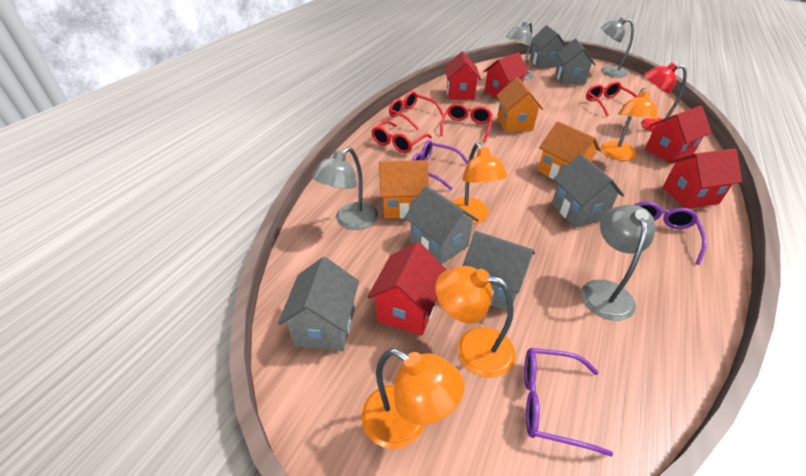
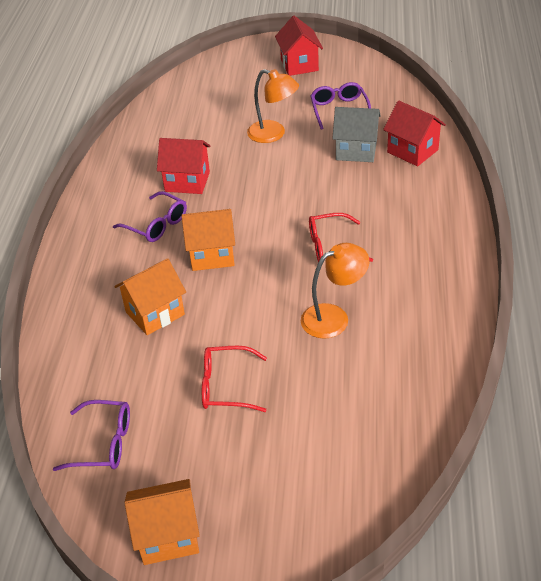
grey house: 6 -> 1
grey lamp: 4 -> 0
orange lamp: 4 -> 2
red glasses: 4 -> 2
red house: 5 -> 3
red lamp: 1 -> 0

